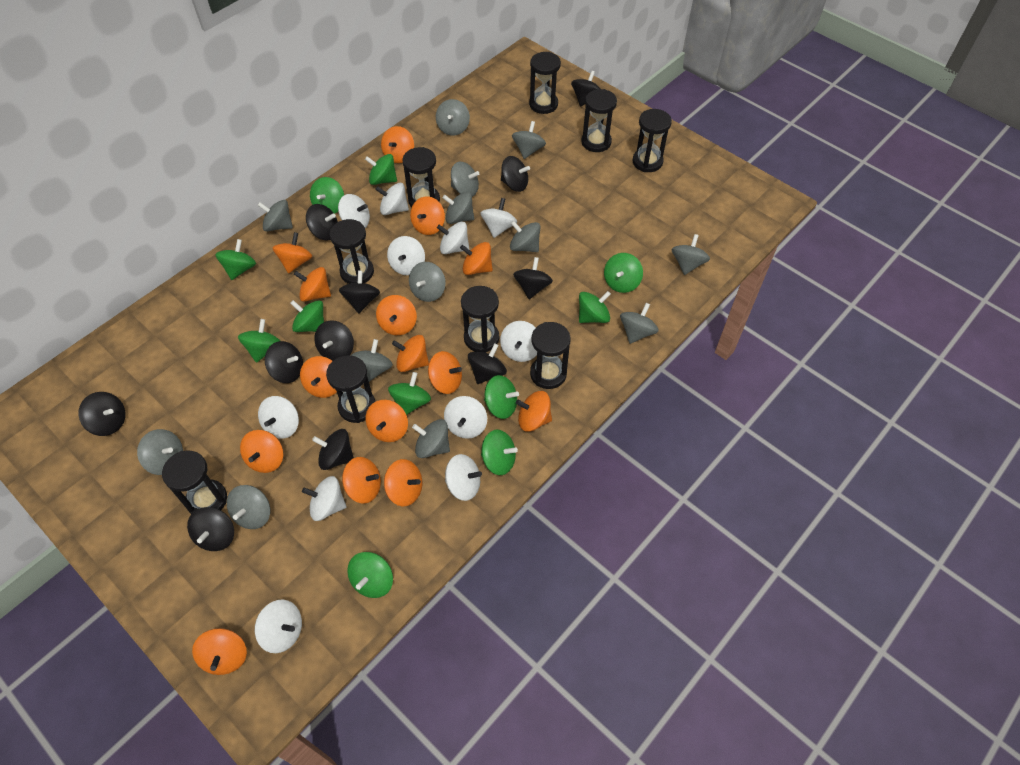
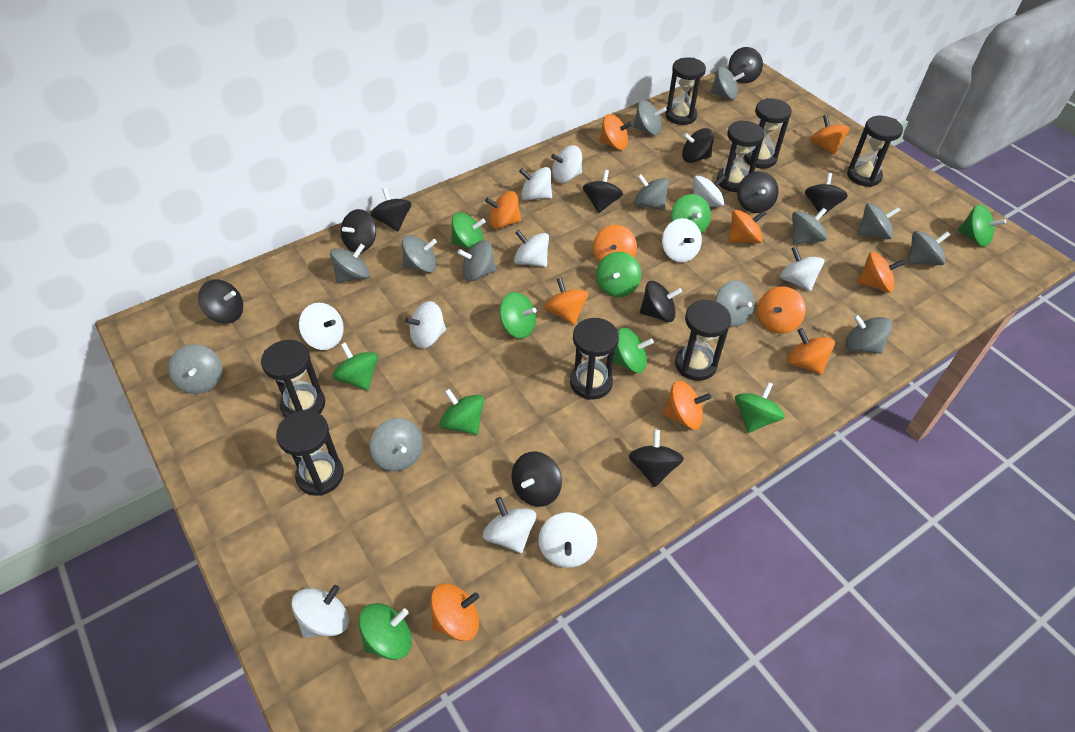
black hourglass: 9 -> 8
green spinning top: 11 -> 10
orange spinning top: 15 -> 11

